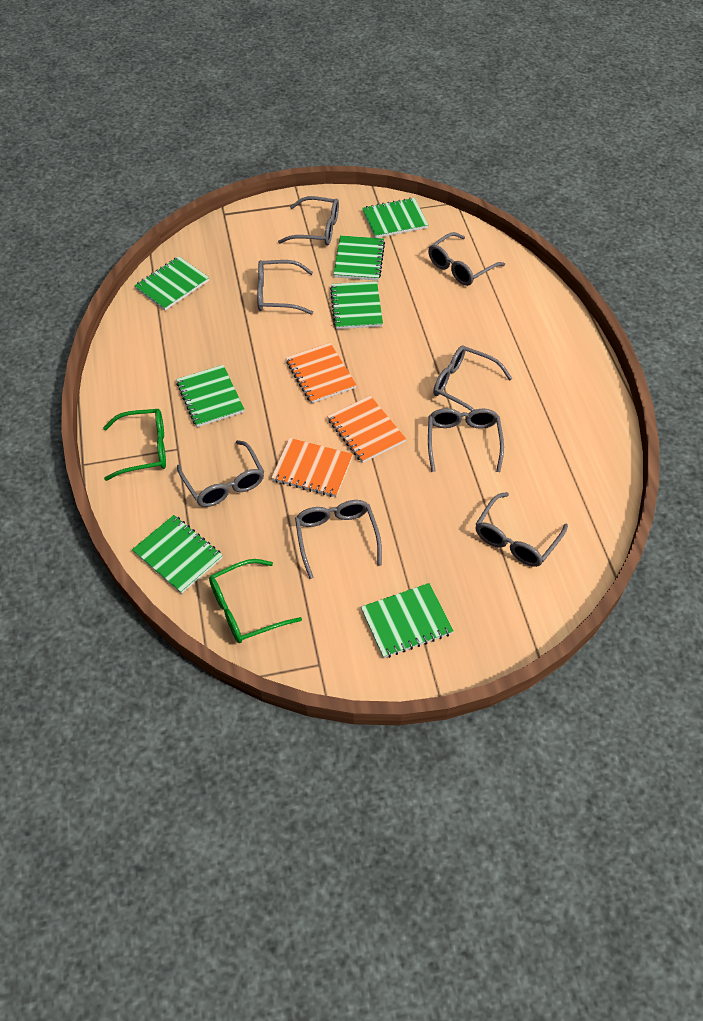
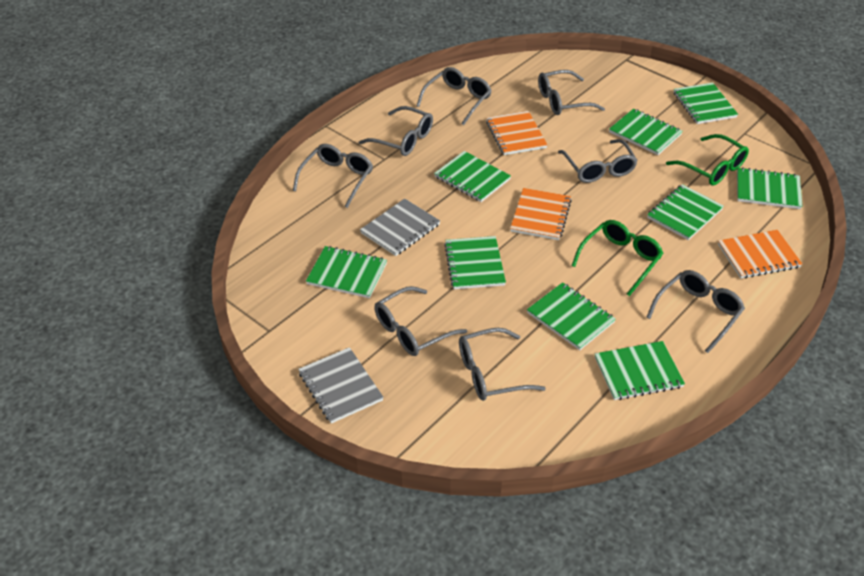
green notebook: 7 -> 9
grey notebook: 0 -> 2

